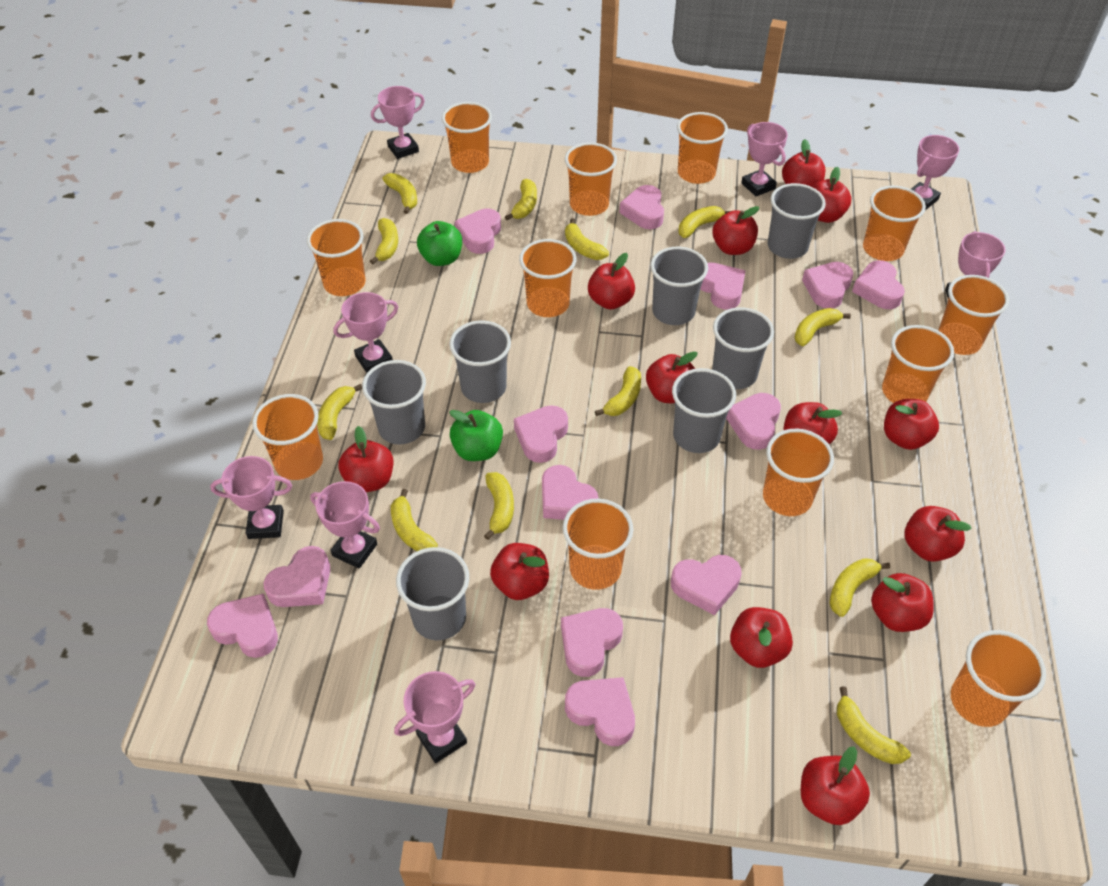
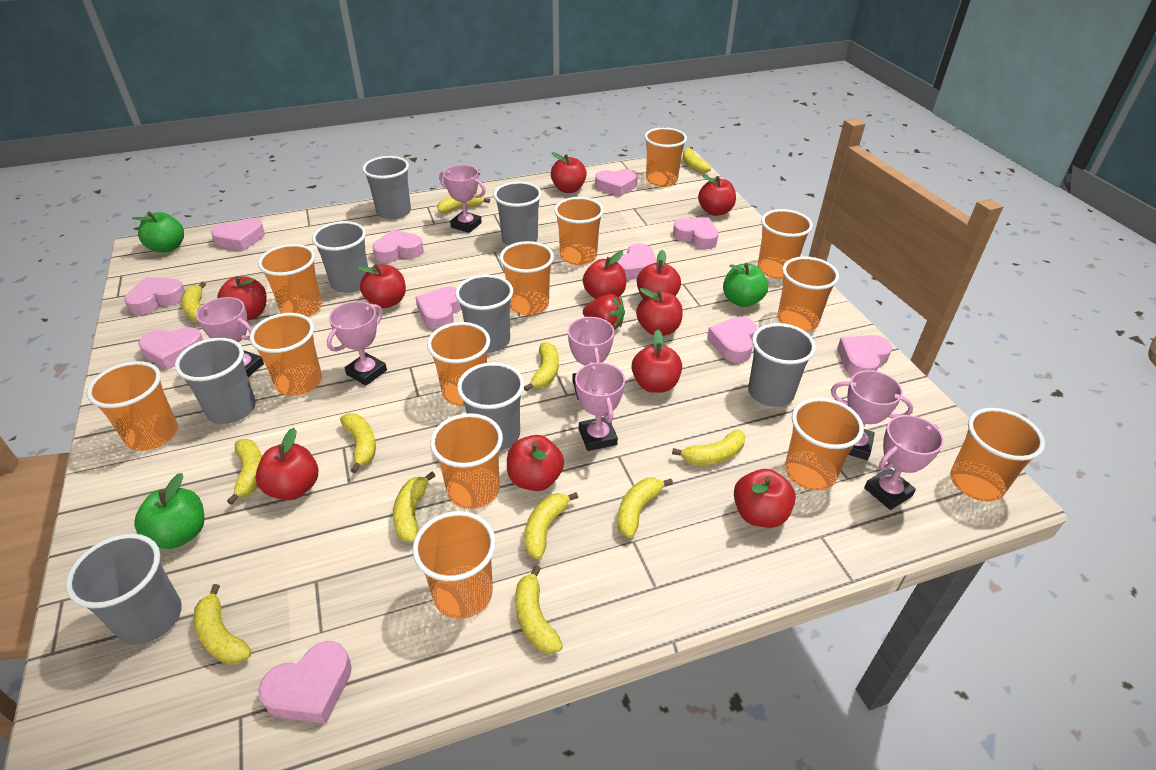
green apple: 2 -> 3
grey cup: 7 -> 8
orange cup: 12 -> 13
pink heart: 13 -> 11
pink trophy: 8 -> 7
red apple: 13 -> 11
red strawberry: 0 -> 1

